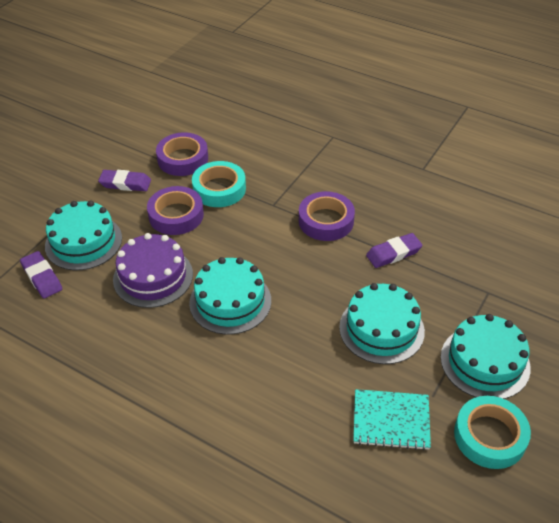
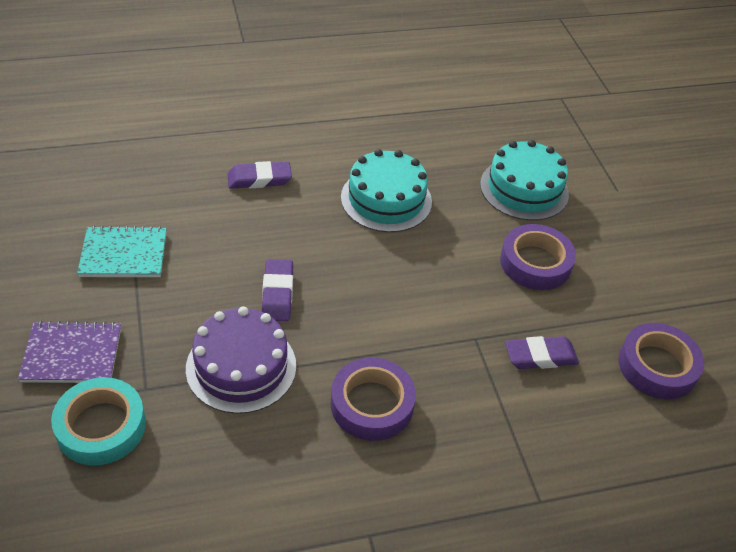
purple notebook: 0 -> 1
turquoise cake: 4 -> 2
turquoise tape: 2 -> 1

